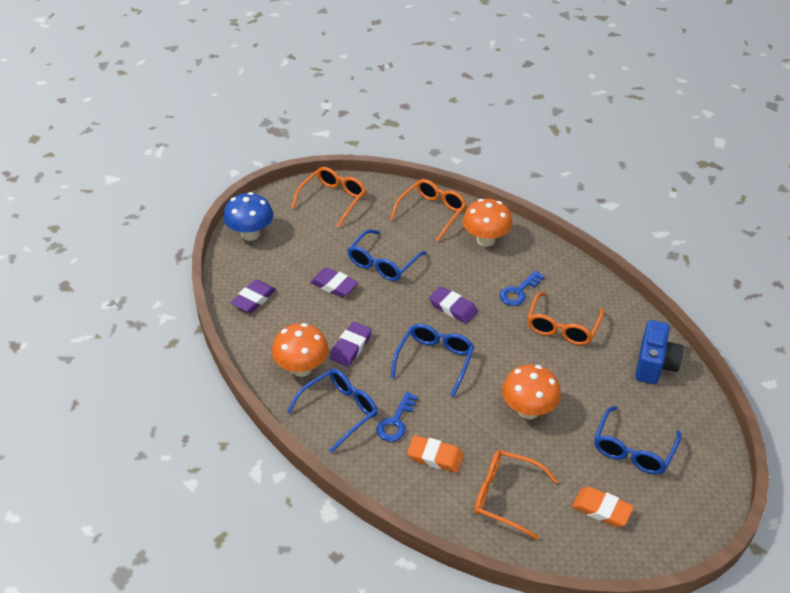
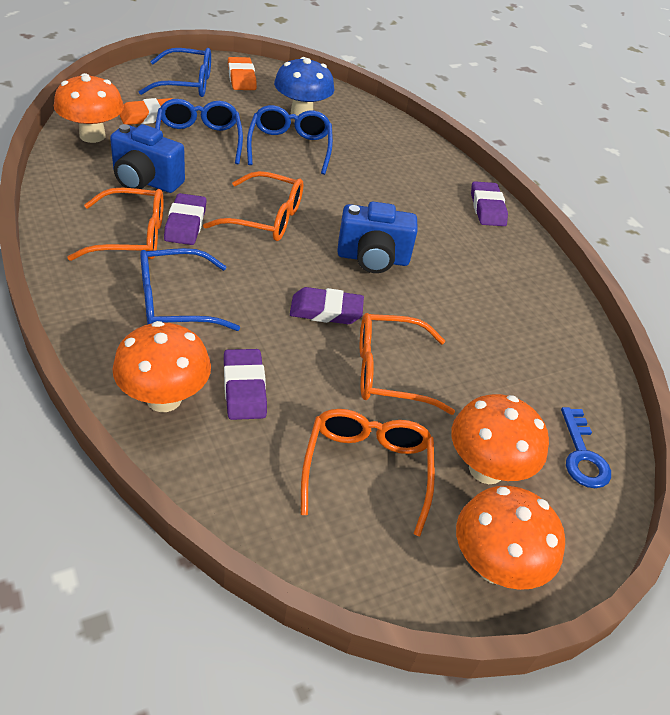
blue camera: 1 -> 2
blue key: 2 -> 1
orange mushroom: 3 -> 4

